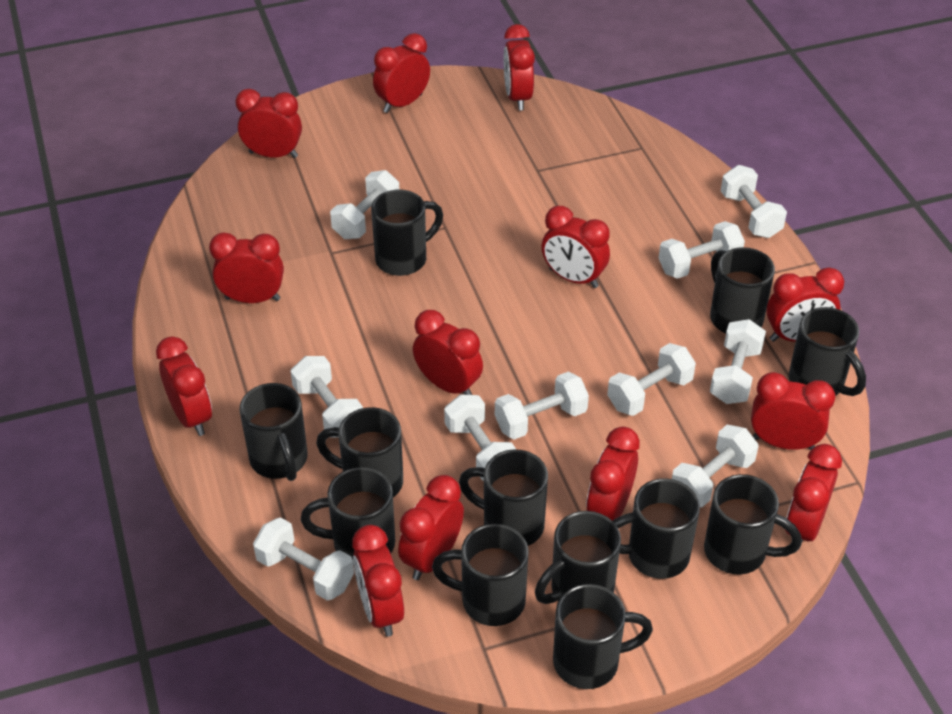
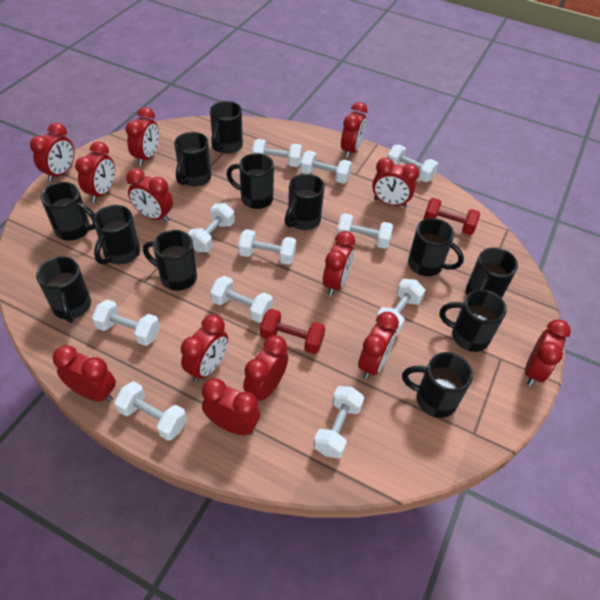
red dumbbell: 0 -> 2
white dumbbell: 10 -> 11

